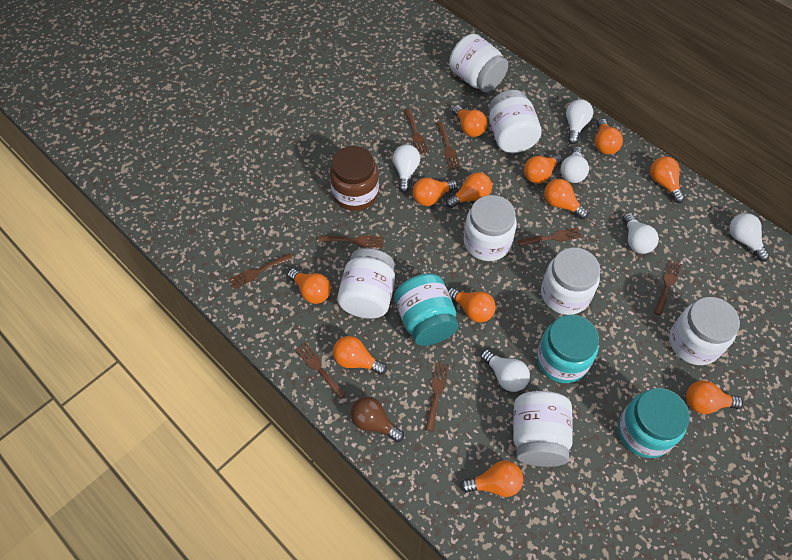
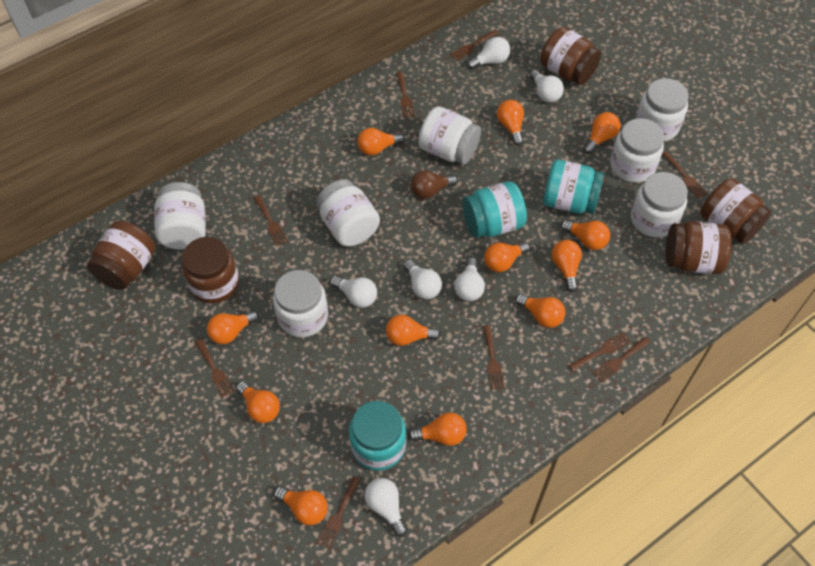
brown fork: 8 -> 9
brown jar: 1 -> 5

